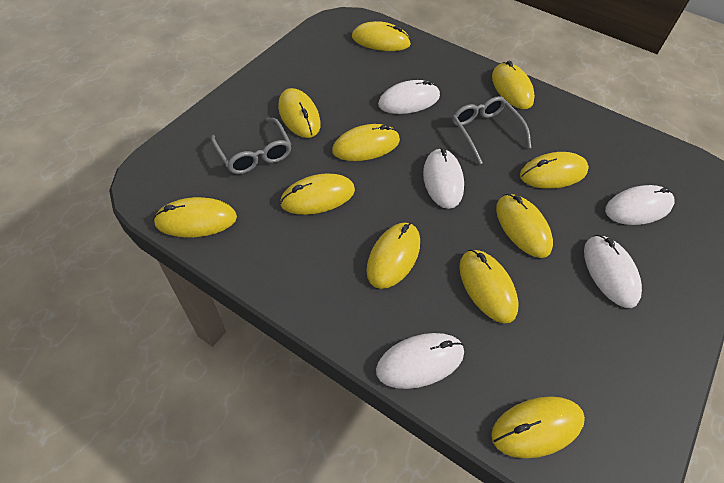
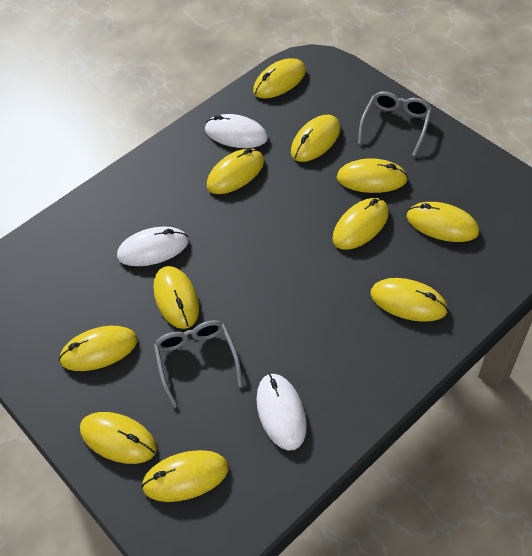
white mouse: 5 -> 3

